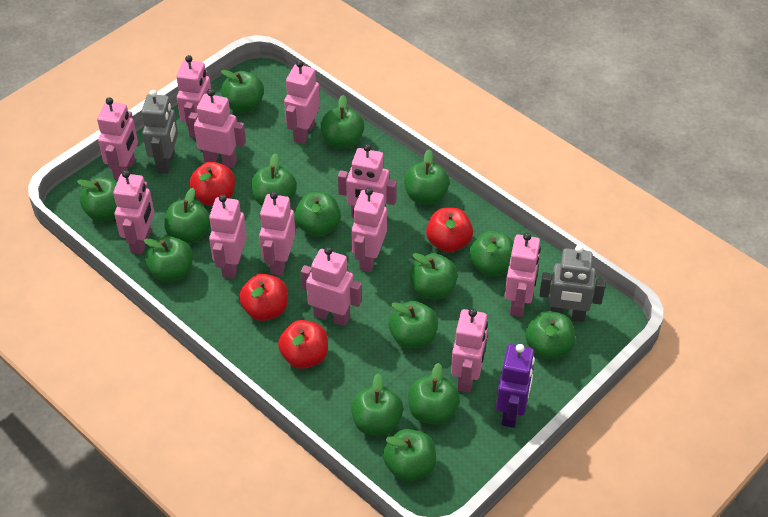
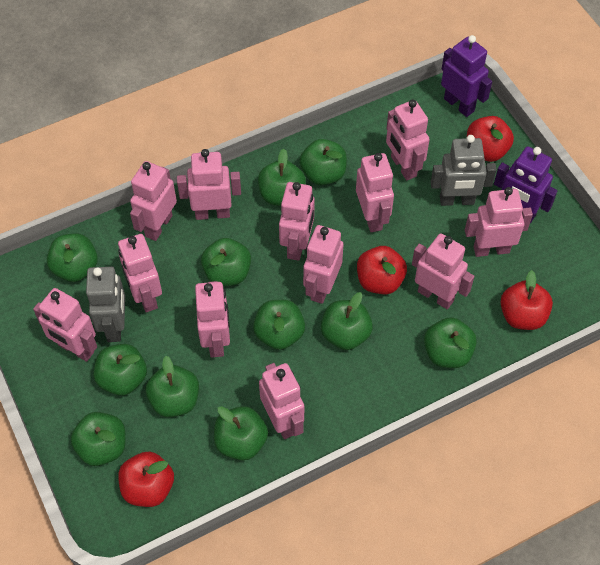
green apple: 15 -> 11
purple robot: 1 -> 2

